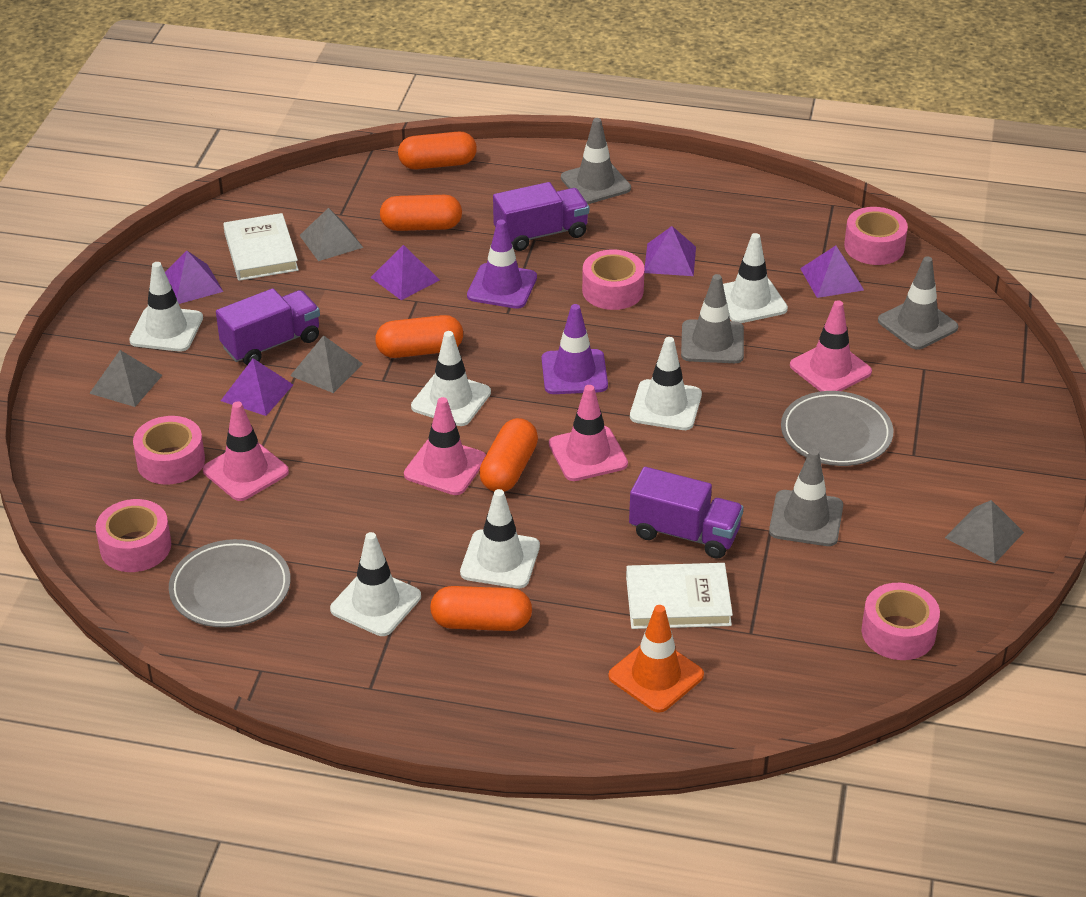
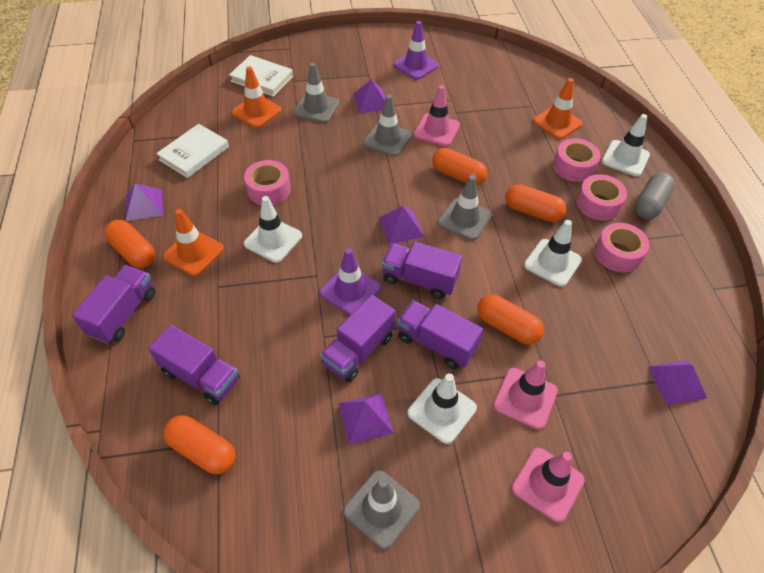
grey capsule: 0 -> 1
grey plate: 2 -> 0
grey pyramid: 4 -> 0
orange traffic cone: 1 -> 3
pink tape: 5 -> 4
pink traffic cone: 4 -> 3
purple truck: 3 -> 5
white traffic cone: 6 -> 4

